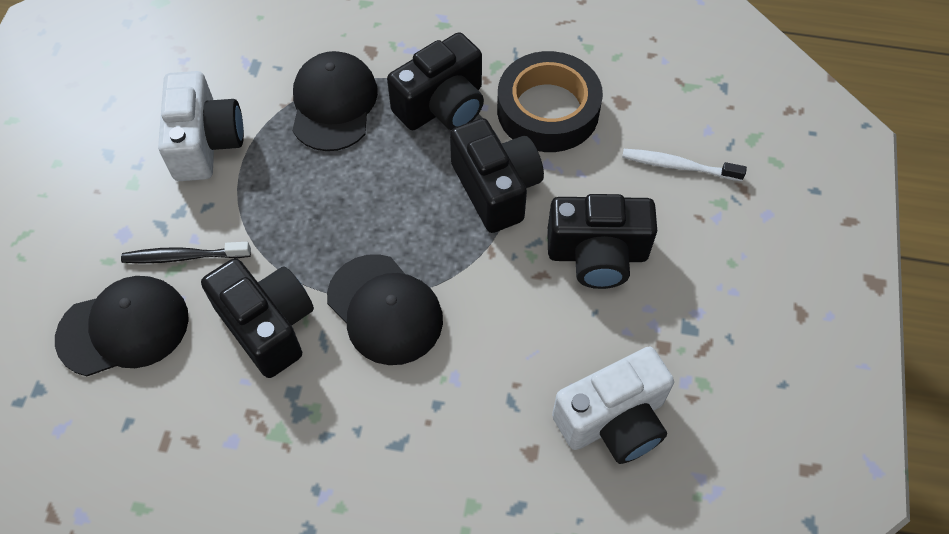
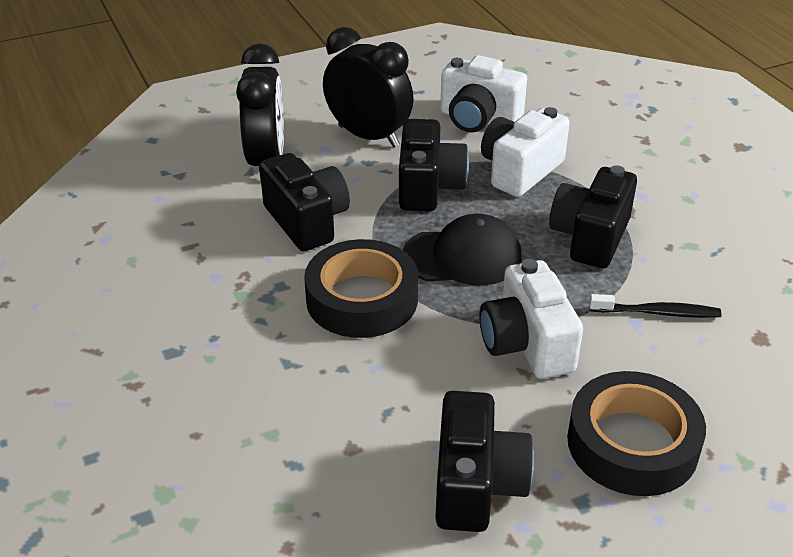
black cap: 3 -> 1
black clock: 0 -> 2
black tape: 1 -> 2
white camera: 2 -> 3
white toothbrush: 1 -> 0

